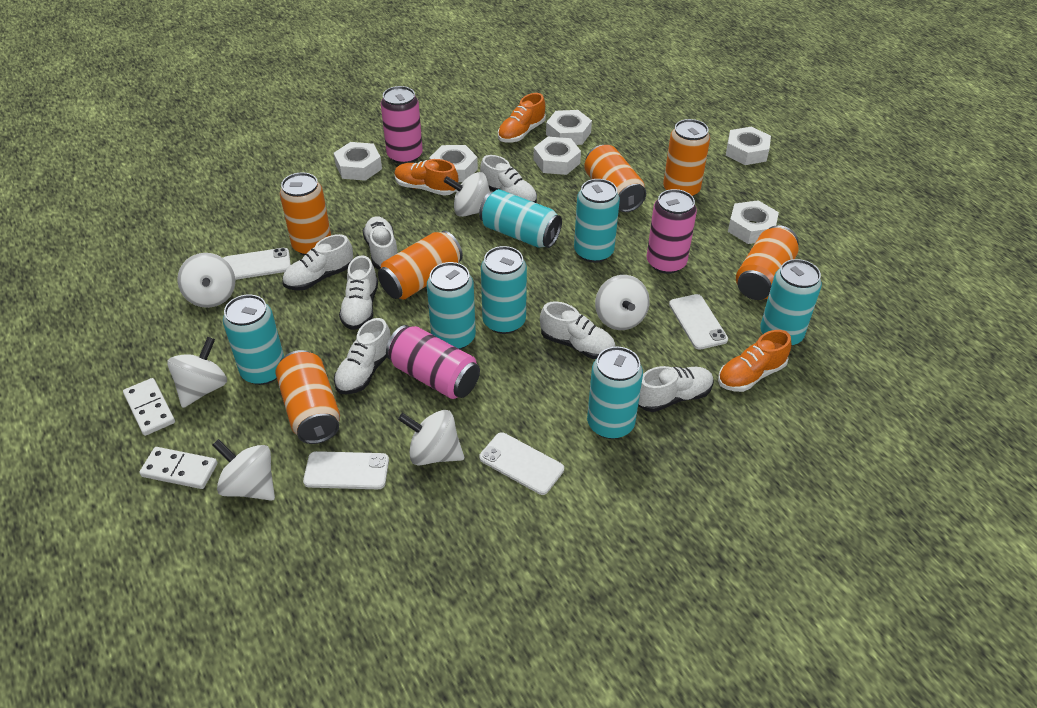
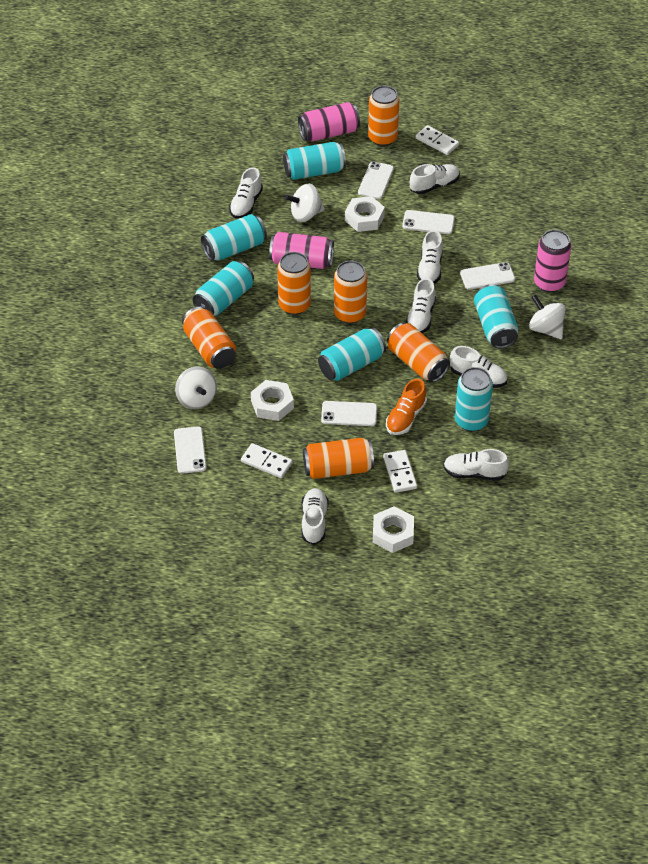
orange shoe: 3 -> 1
turquoise can: 7 -> 6
white domino: 2 -> 3
white nut: 6 -> 3
white phone: 4 -> 5
white spinning top: 6 -> 3

